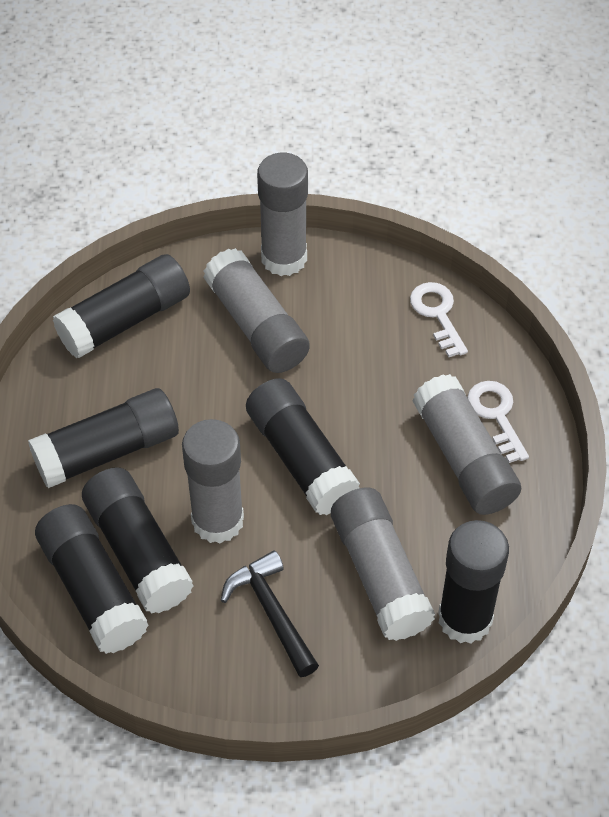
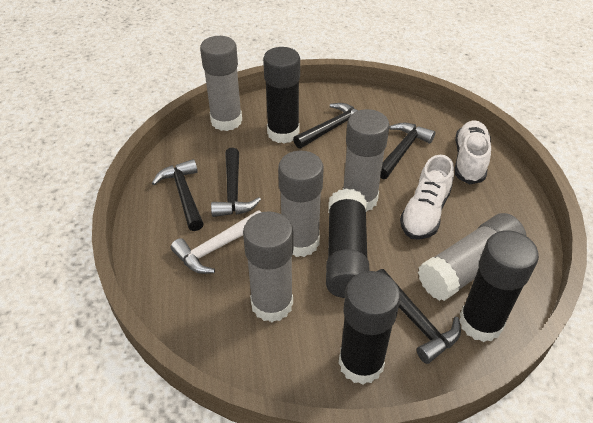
black glue stick: 6 -> 4
black hammer: 1 -> 5
white hammer: 0 -> 1
white key: 2 -> 0
white shoe: 0 -> 2

